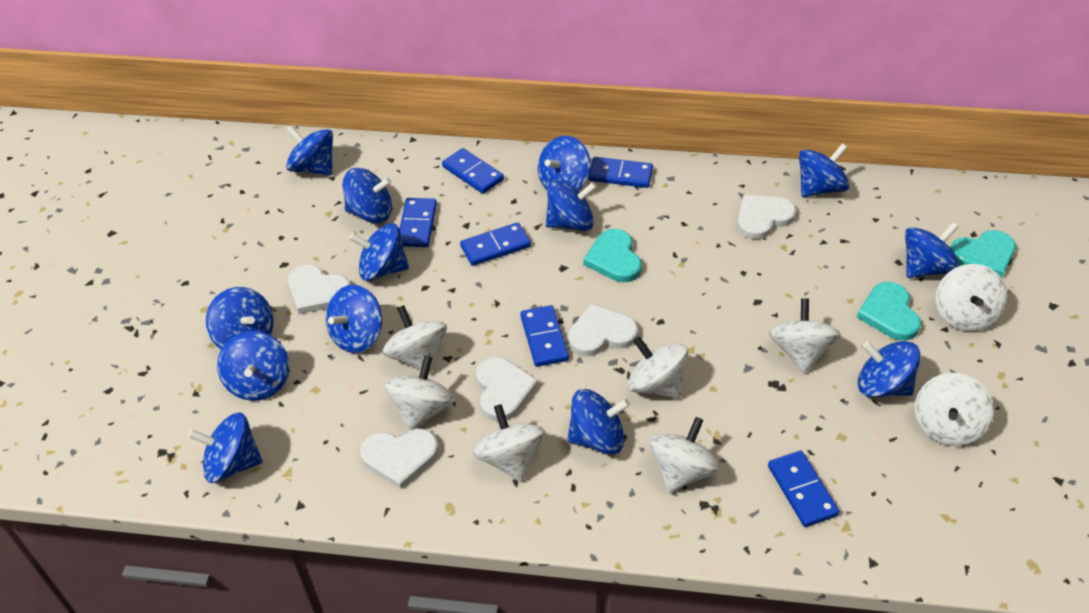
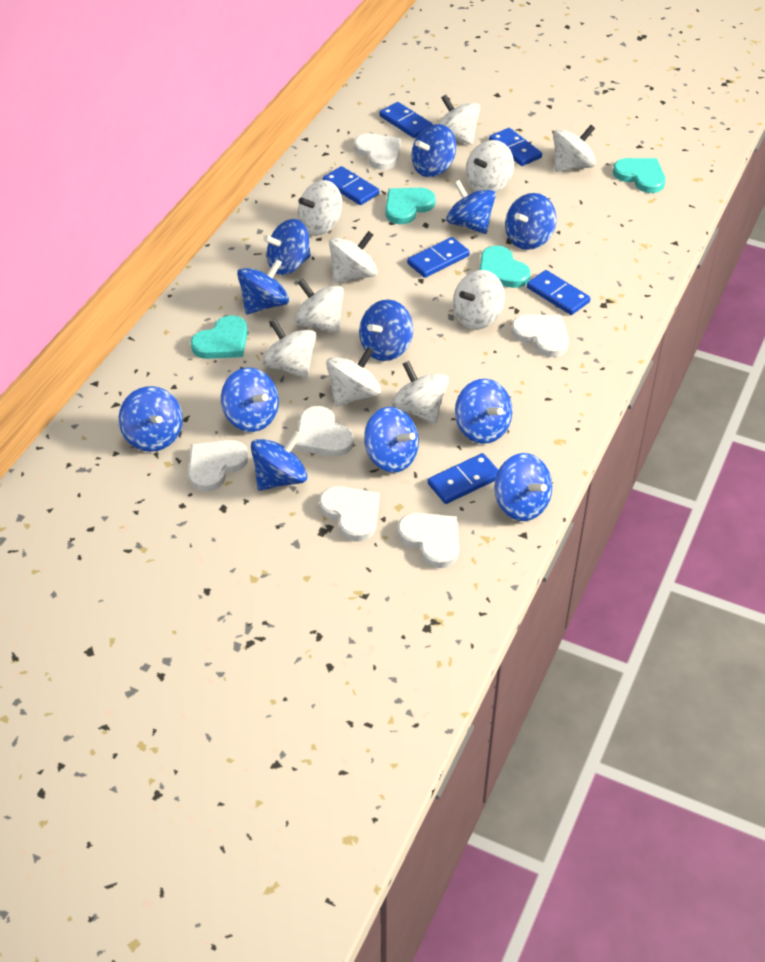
blue spinning top: 13 -> 12
turquoise heart: 3 -> 4
white heart: 5 -> 6
white spinning top: 8 -> 10

